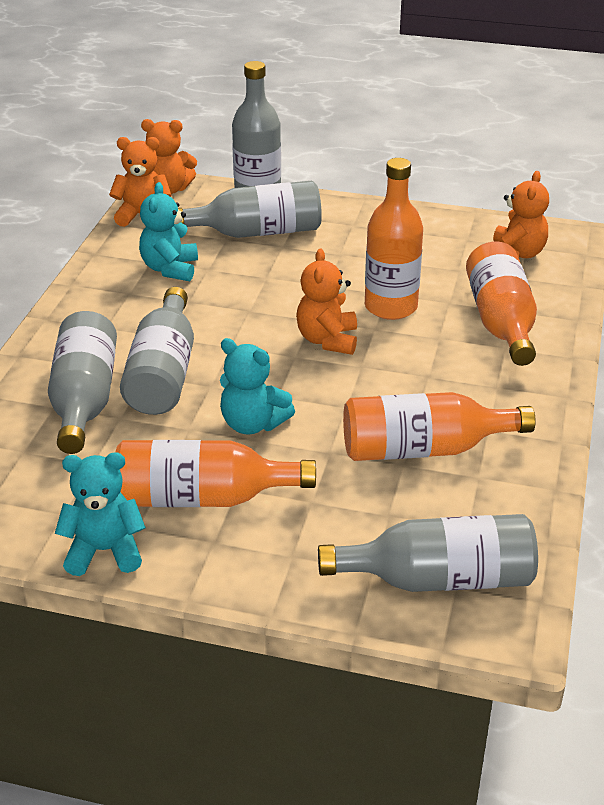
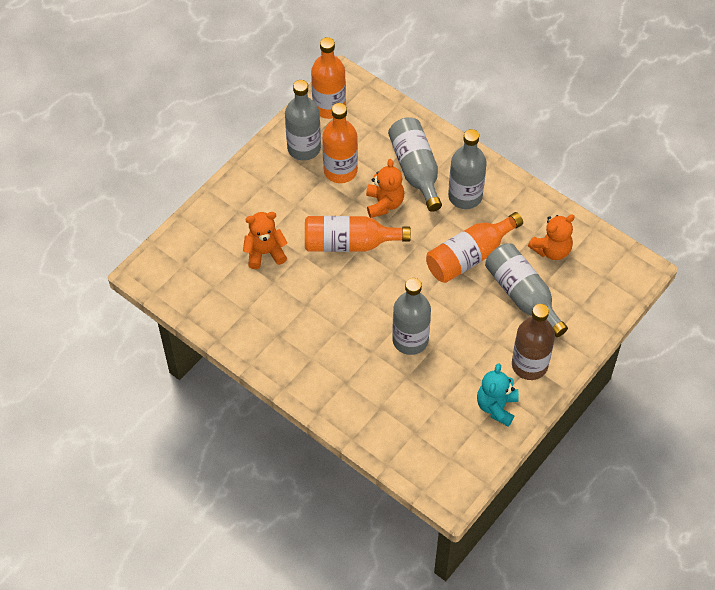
brown bottle: 0 -> 1
orange teddy bear: 4 -> 3
turquoise teddy bear: 3 -> 1

